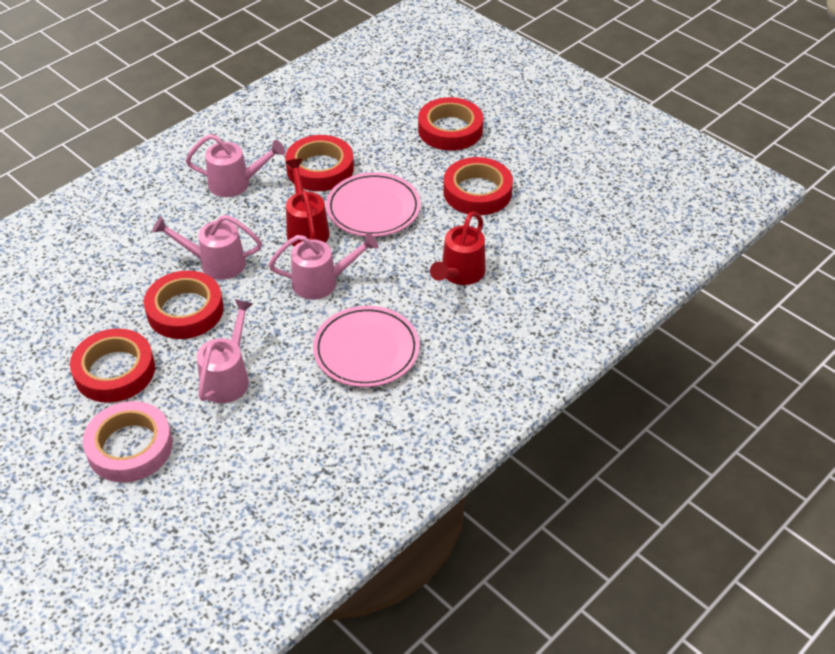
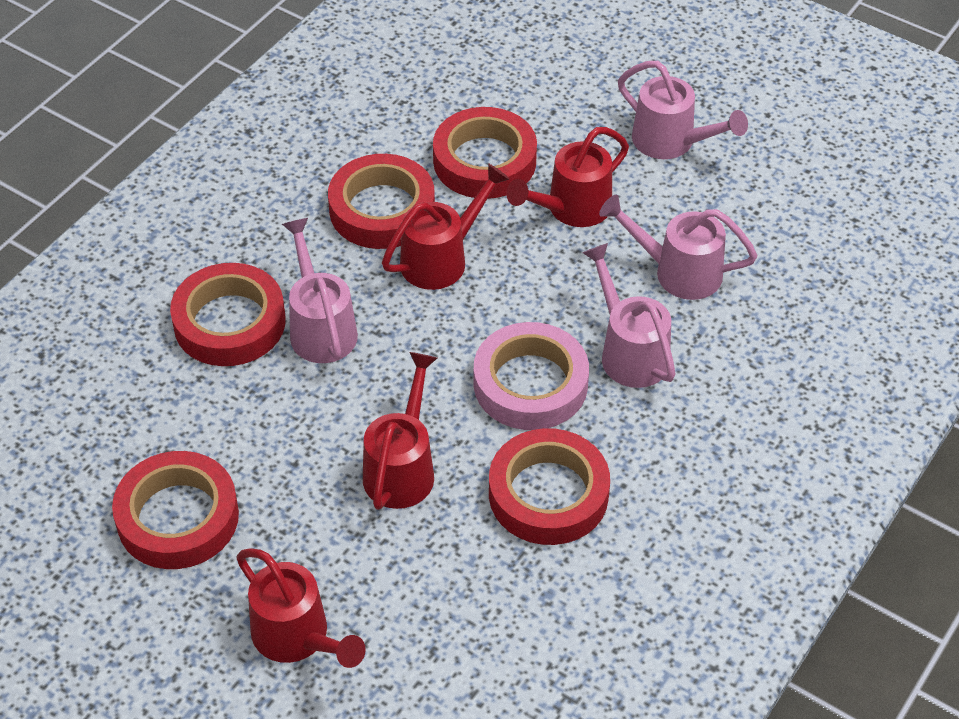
pink plate: 2 -> 0
red watering can: 2 -> 4

